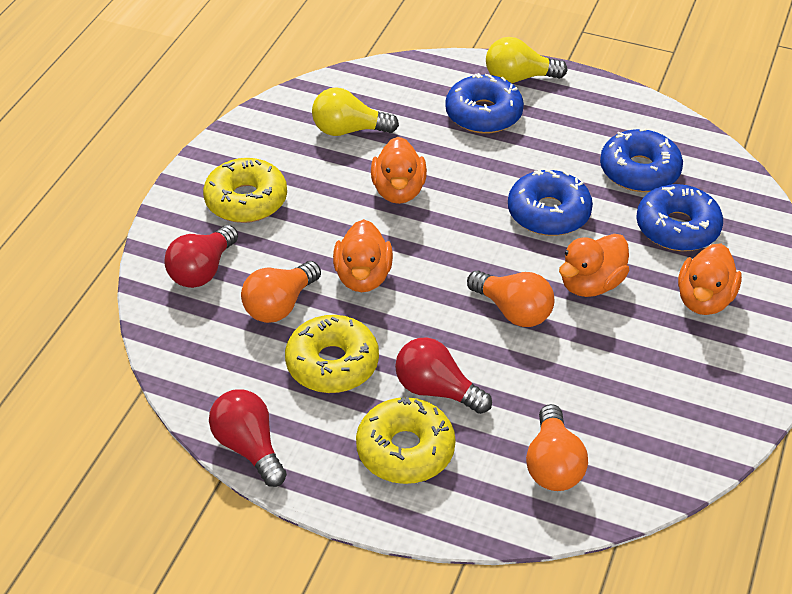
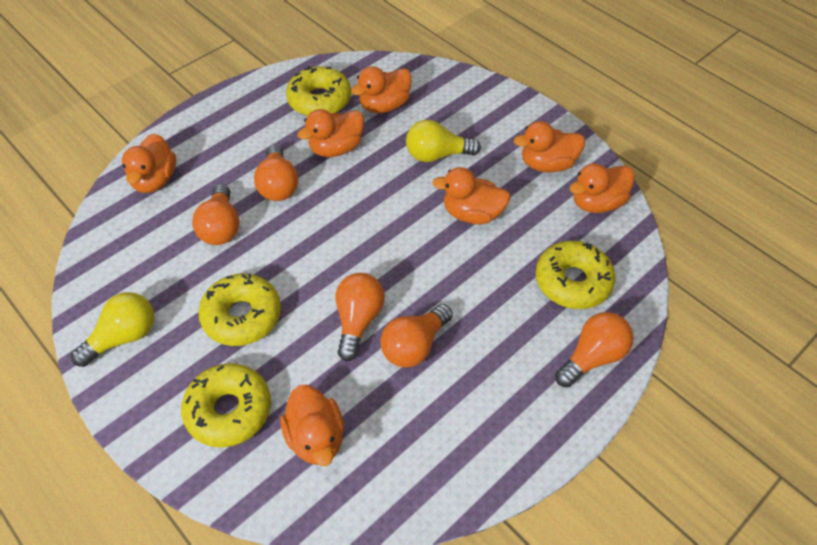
blue donut: 4 -> 0
orange duck: 4 -> 7
orange light bulb: 3 -> 5
red light bulb: 3 -> 0
yellow donut: 3 -> 4

